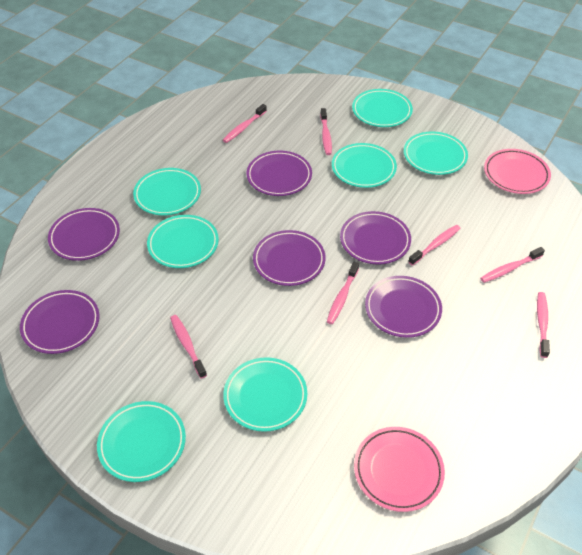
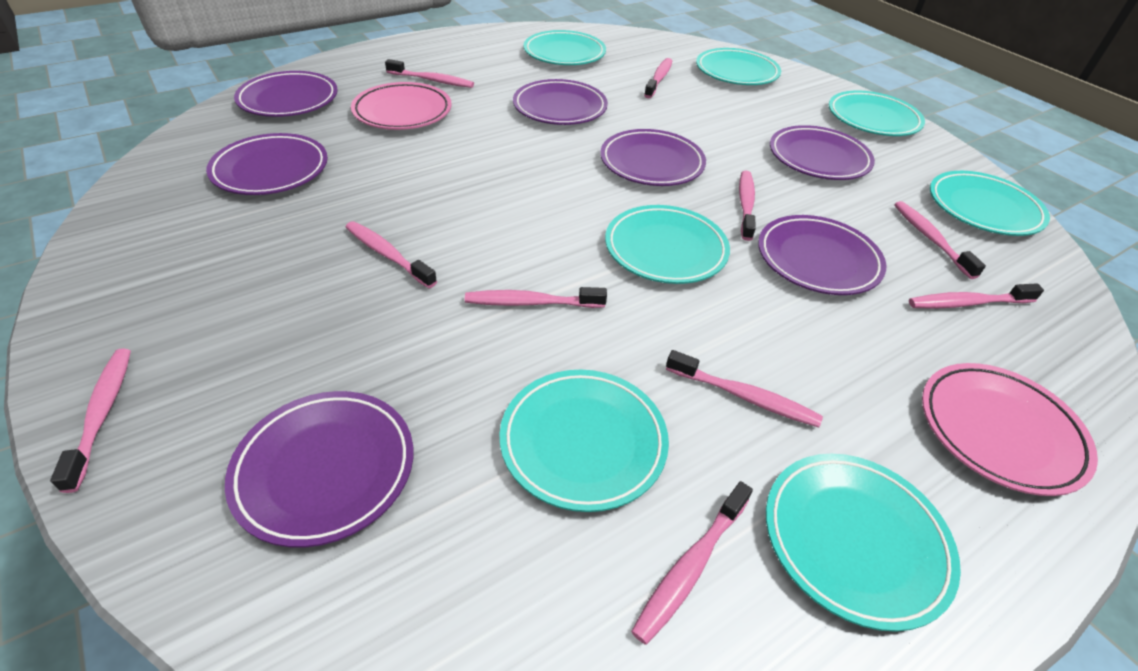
pink toothbrush: 7 -> 10
purple plate: 6 -> 7

